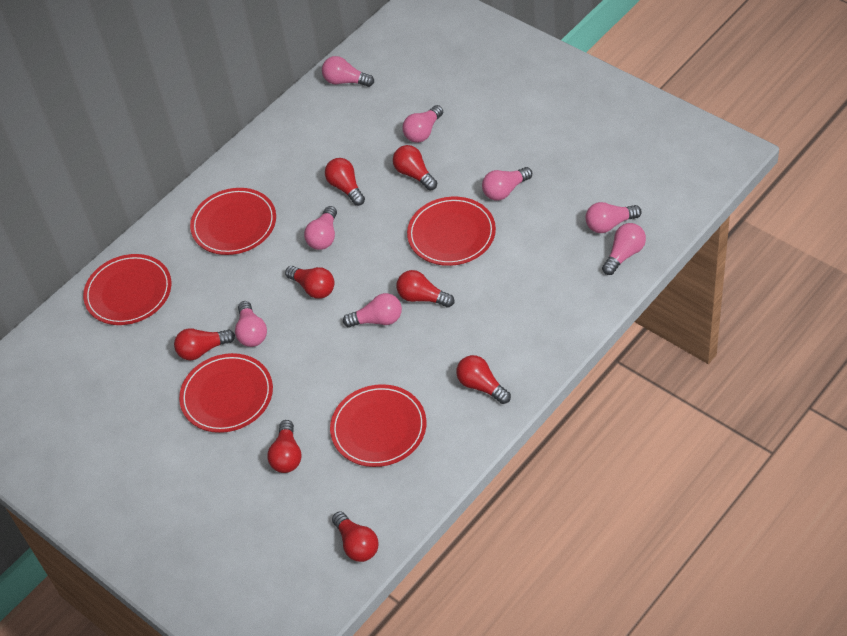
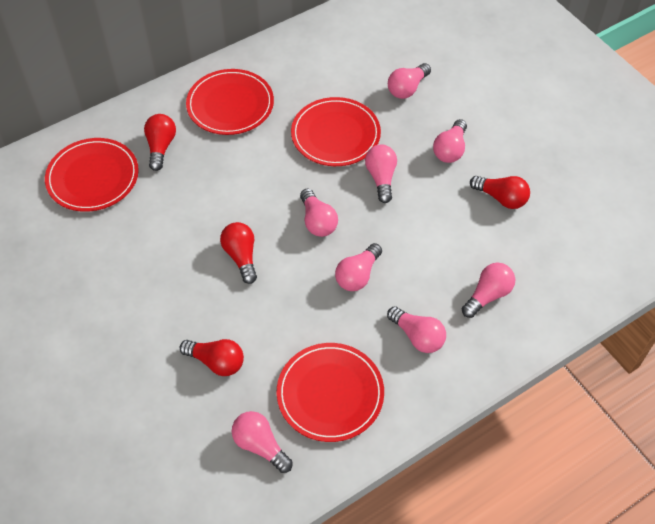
red light bulb: 8 -> 4
red plate: 5 -> 4

